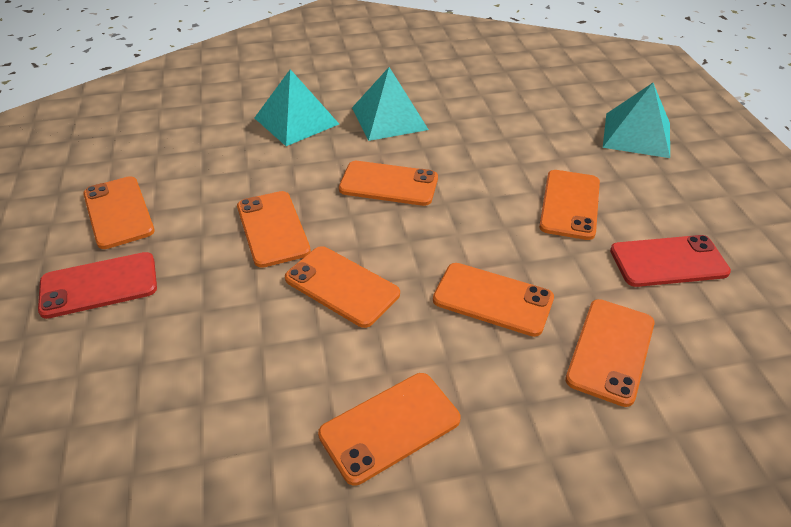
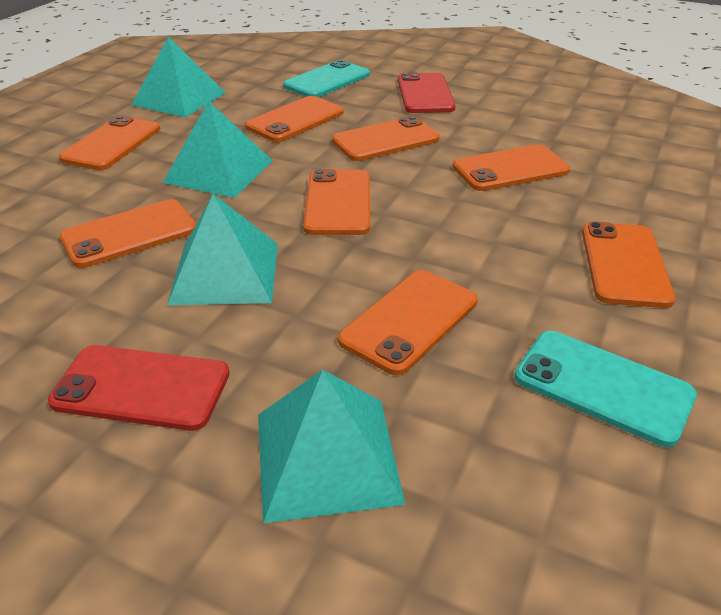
turquoise phone: 0 -> 2
turquoise pyramid: 3 -> 4

